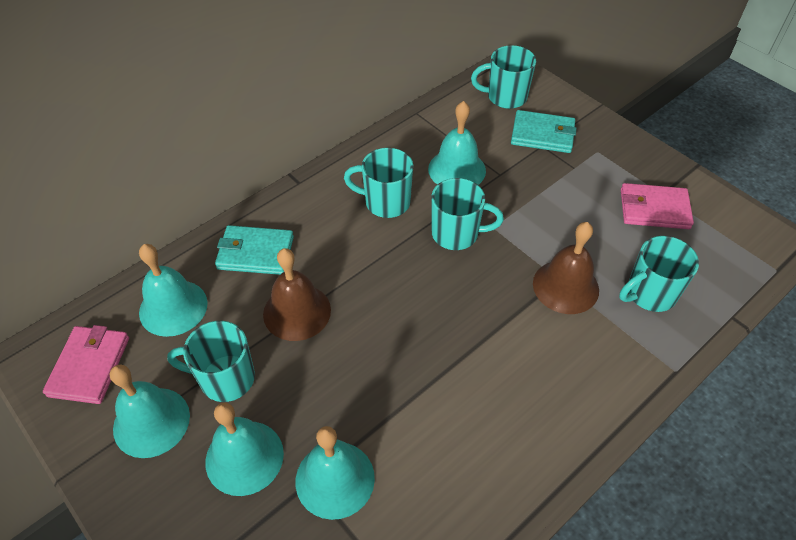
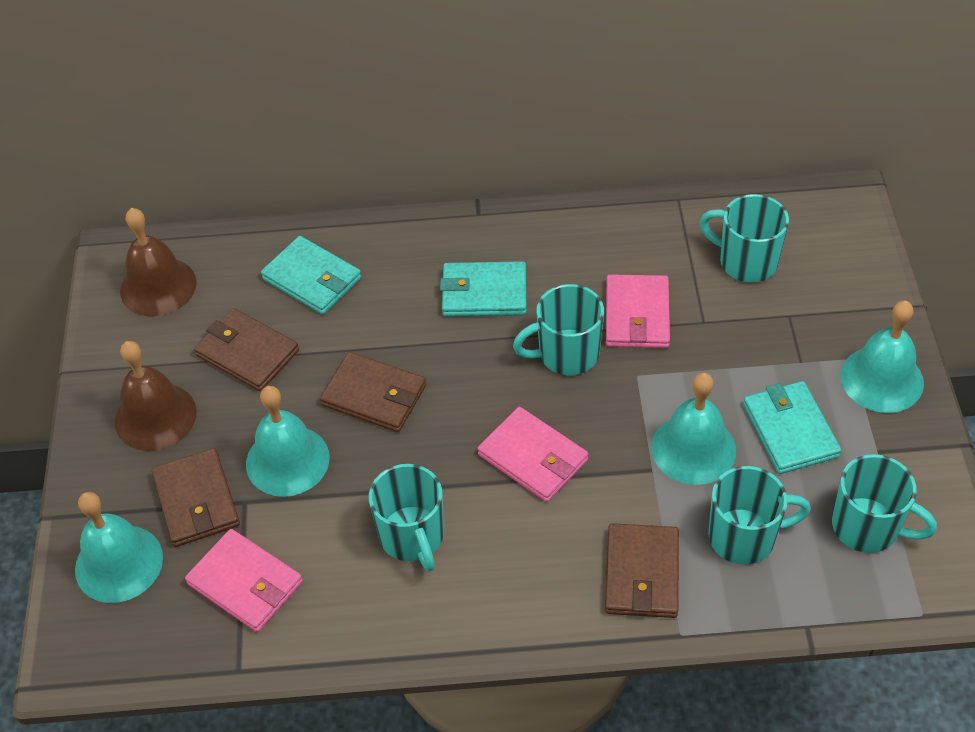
brown wallet: 0 -> 4
pink wallet: 2 -> 3
turquoise bell: 5 -> 4
turquoise wallet: 2 -> 3

